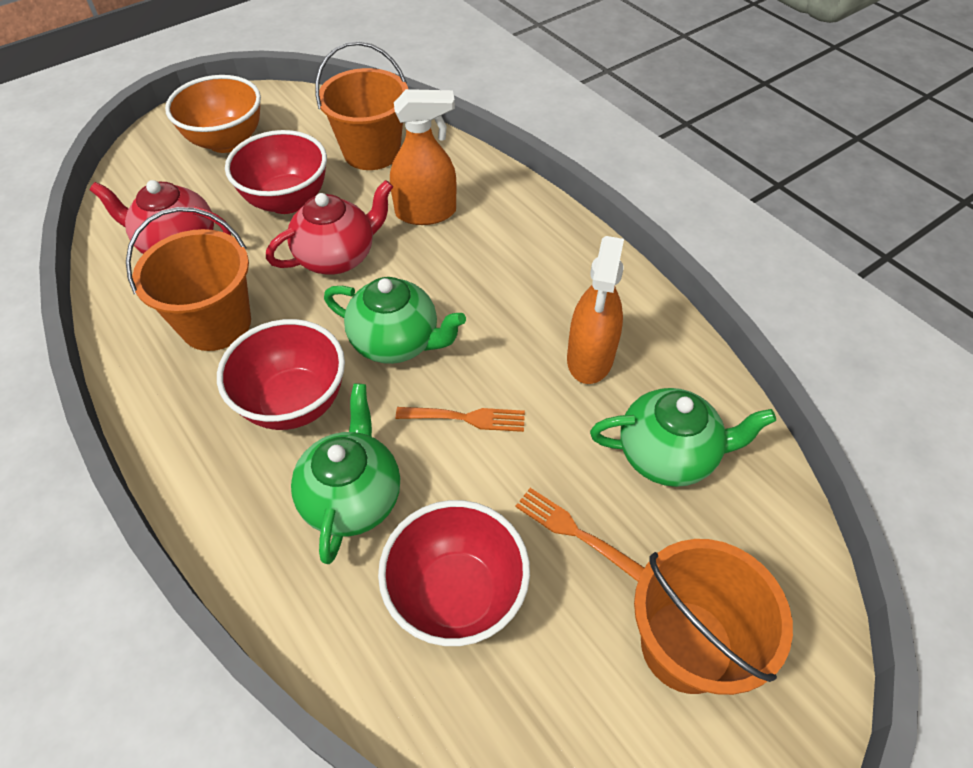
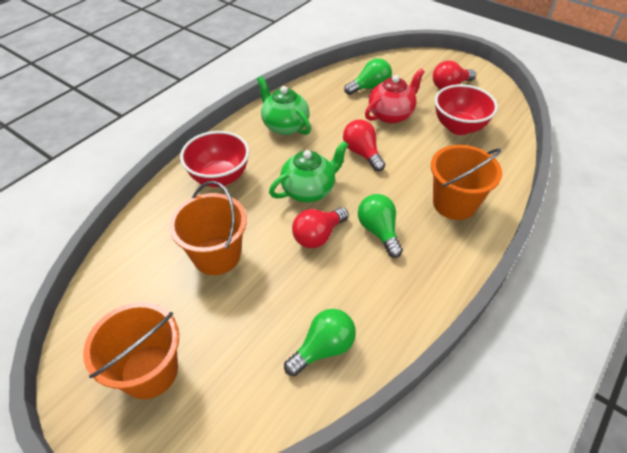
green light bulb: 0 -> 3
green teapot: 3 -> 2
orange bowl: 1 -> 0
orange fork: 2 -> 0
orange spray bottle: 2 -> 0
red bowl: 3 -> 2
red light bulb: 0 -> 3
red teapot: 2 -> 1

